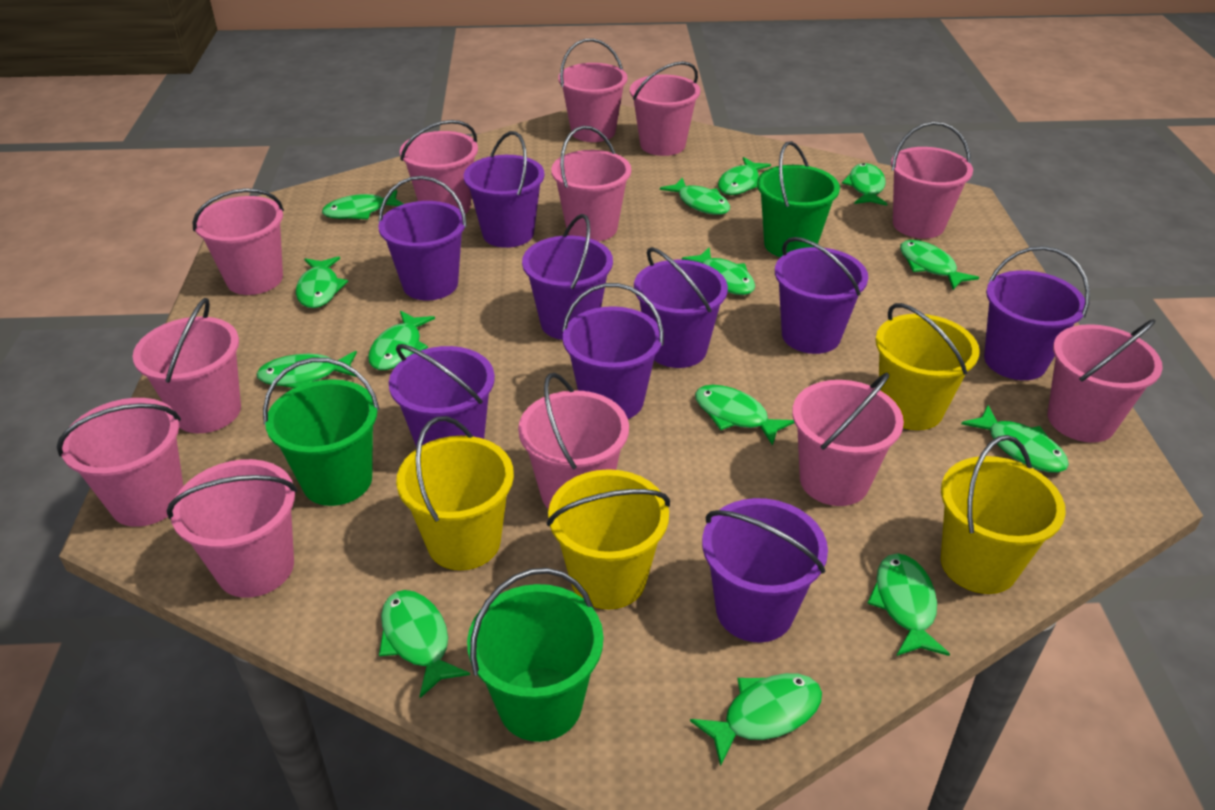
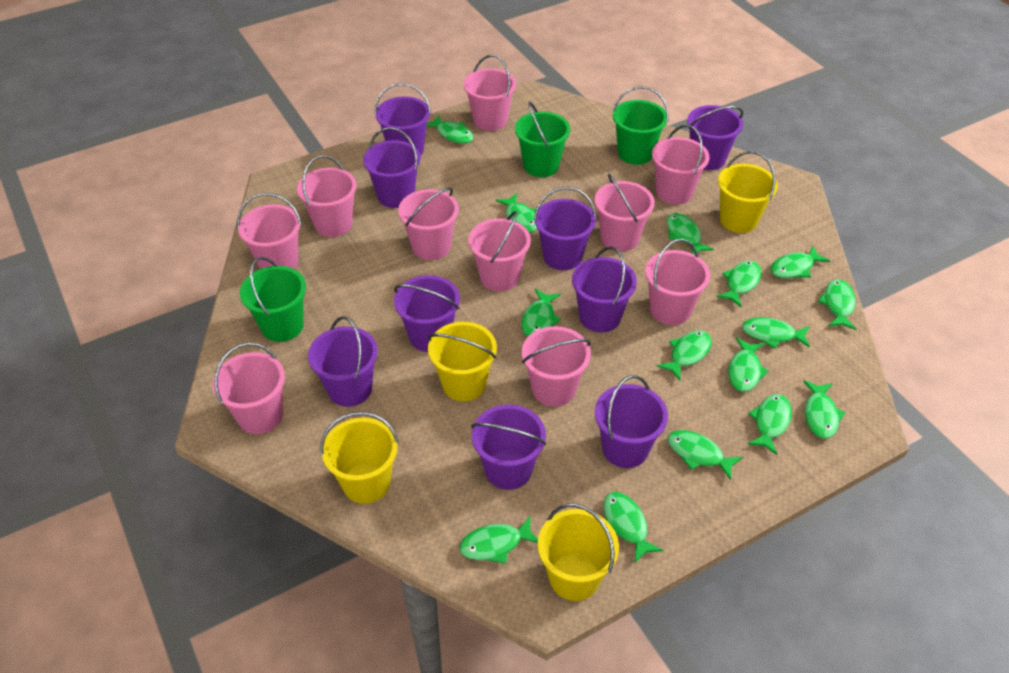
green fish: 14 -> 15
pink bucket: 12 -> 10

